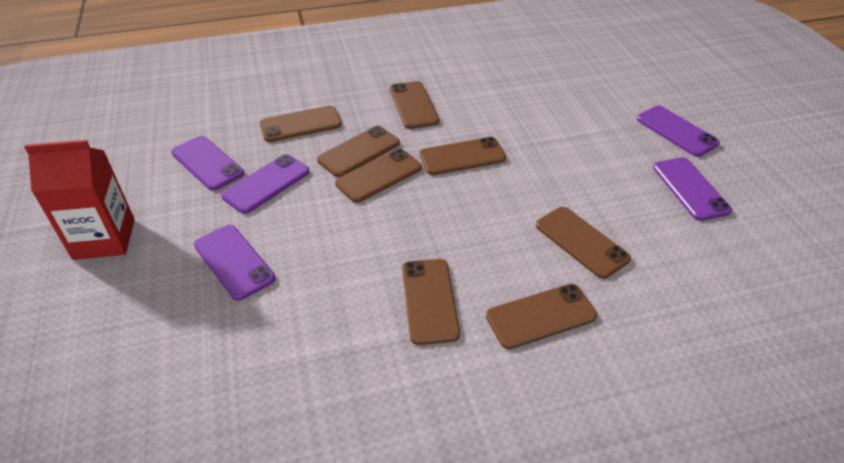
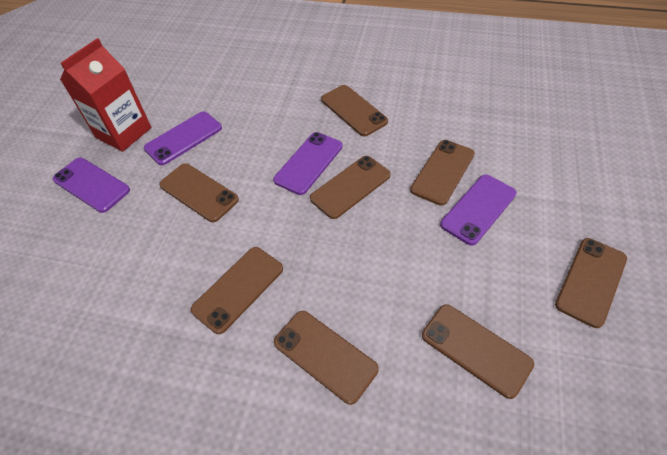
purple phone: 5 -> 4

